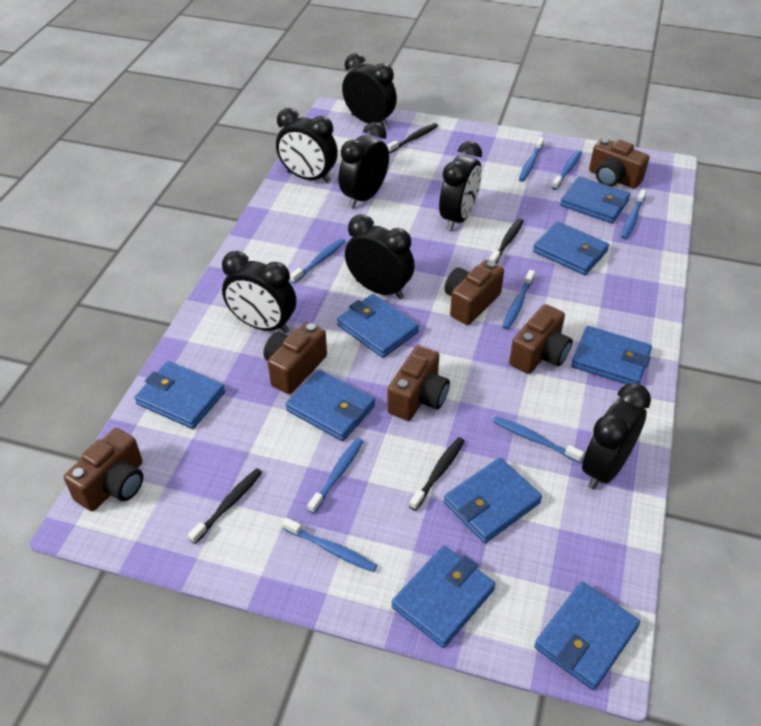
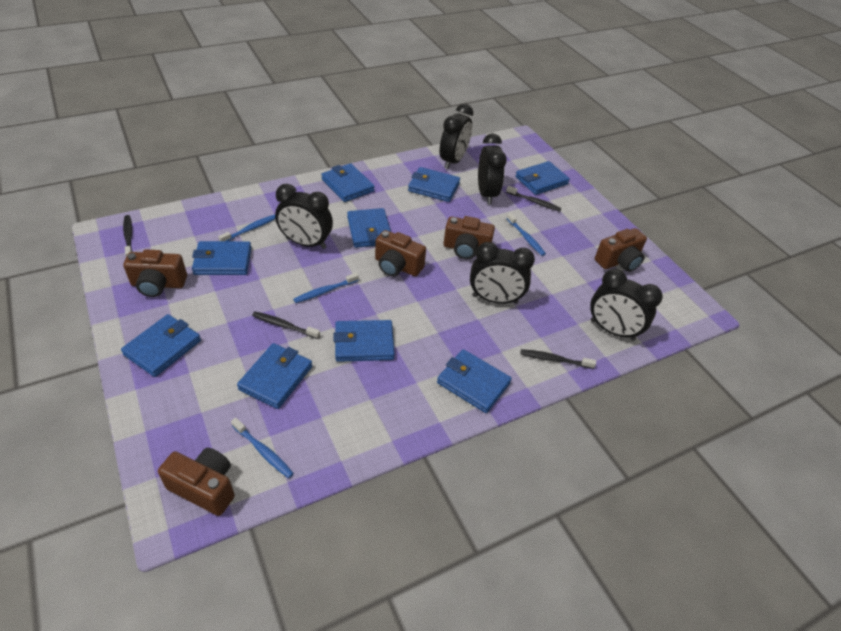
black clock: 7 -> 5
blue toothbrush: 8 -> 4
brown camera: 6 -> 5

